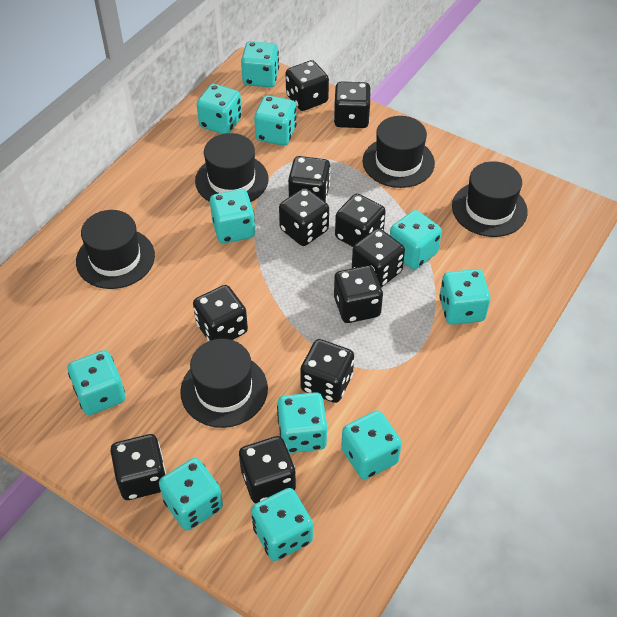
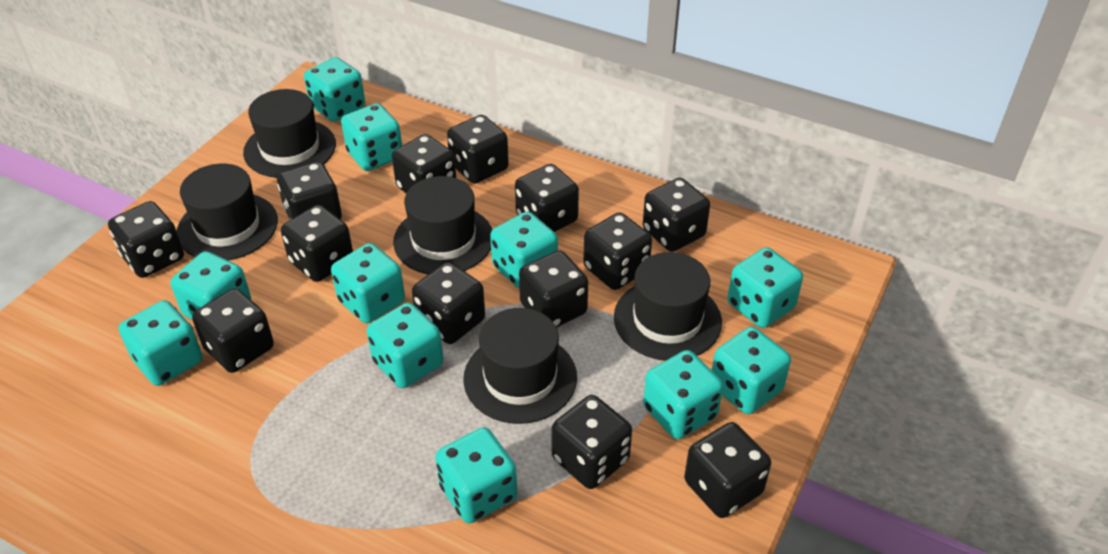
black dice: 11 -> 13

